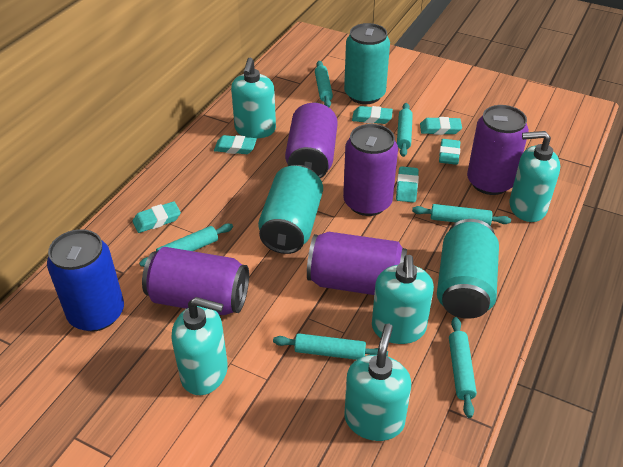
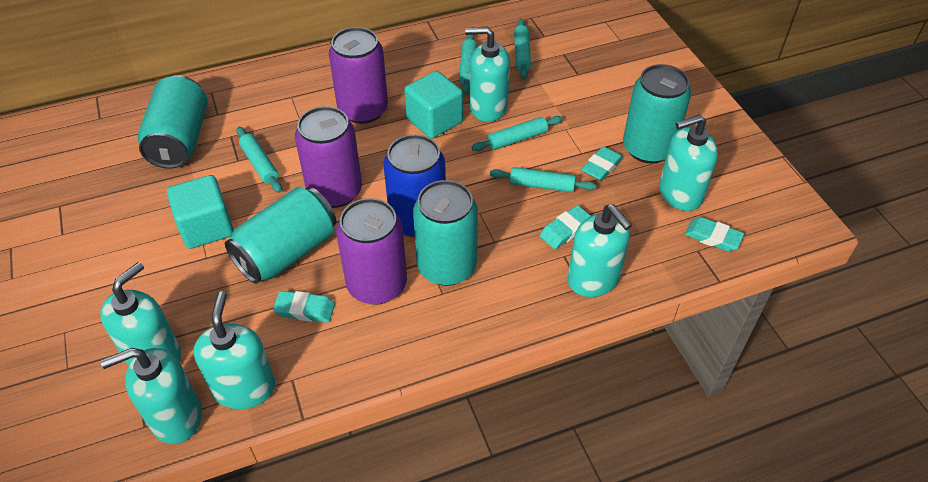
purple can: 5 -> 3
turquoise can: 3 -> 4
turquoise cube: 0 -> 2
turquoise eraser: 6 -> 4
turquoise rolling pin: 6 -> 5
turquoise soap dispenser: 5 -> 6

